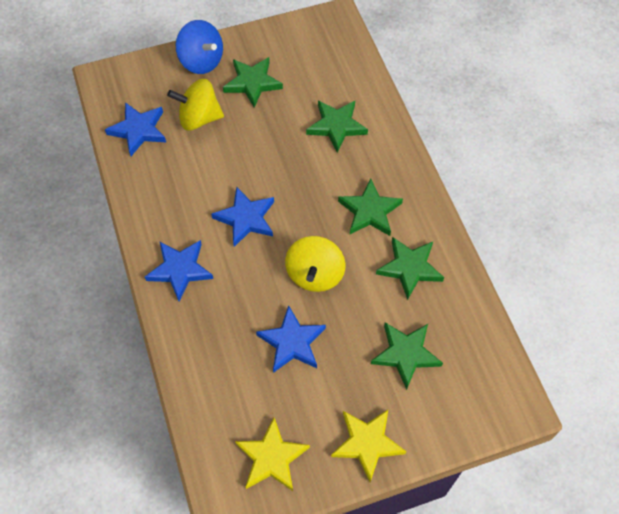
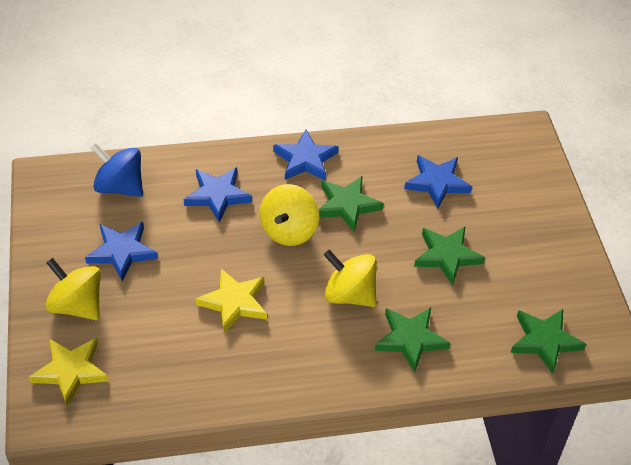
green star: 5 -> 4
yellow spinning top: 2 -> 3

